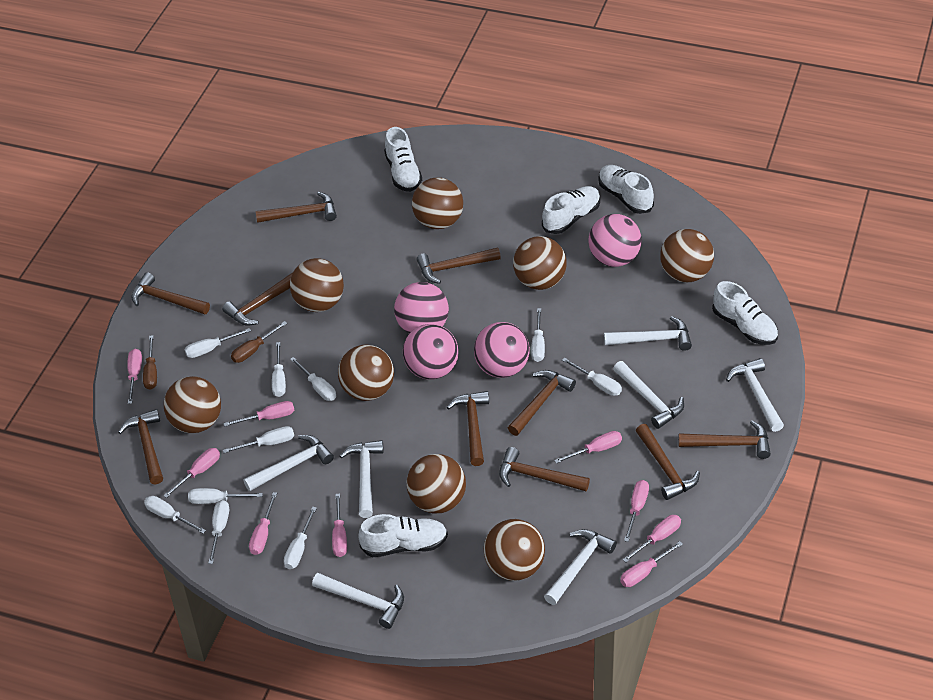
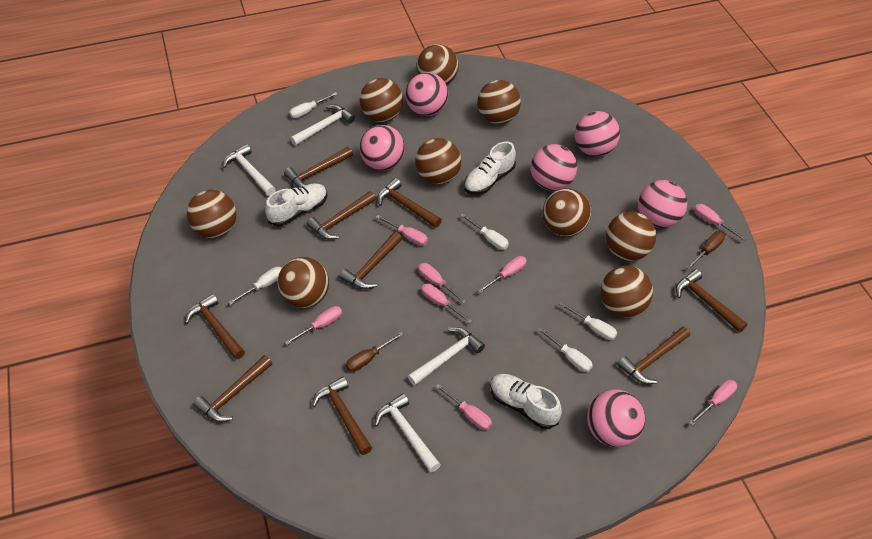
brown ball: 8 -> 9
brown hammer: 10 -> 9
pink ball: 4 -> 6
pink screwdriver: 9 -> 8
white hammer: 7 -> 4
white screwdriver: 10 -> 5
white shoe: 5 -> 3

